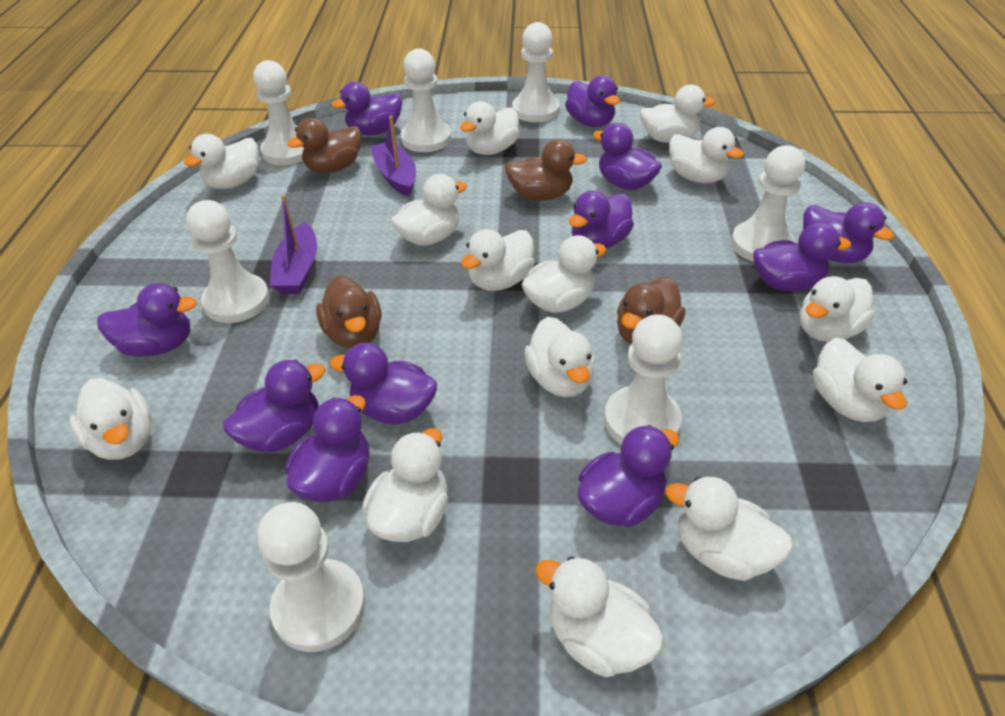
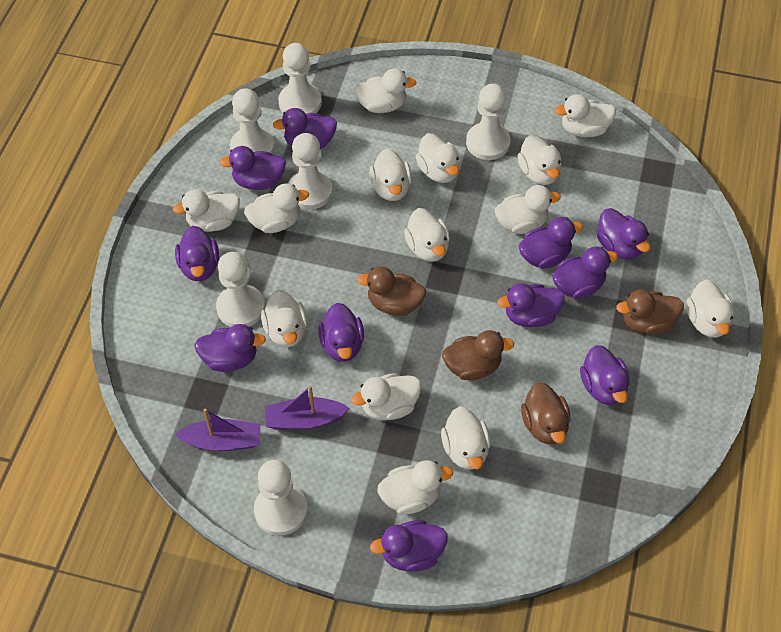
white pawn: 7 -> 6

